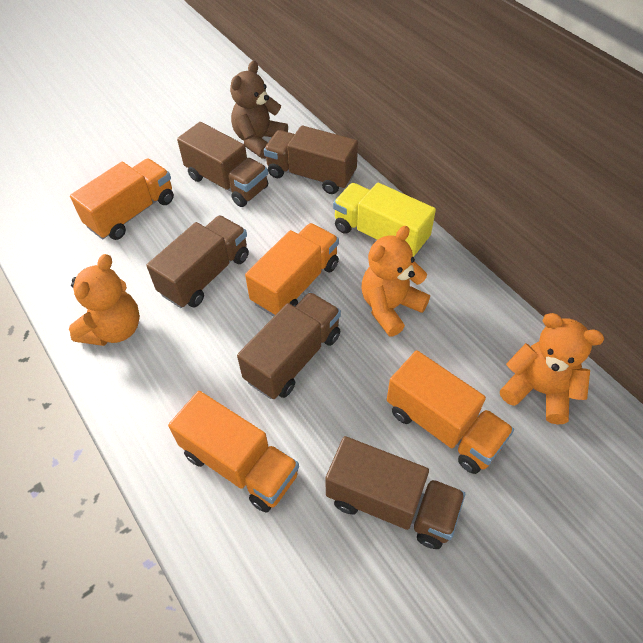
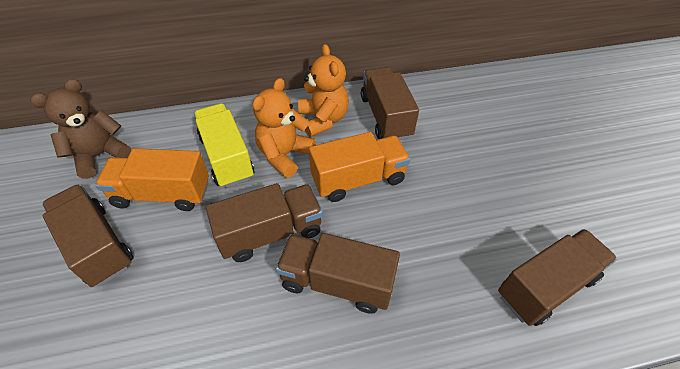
orange teddy bear: 3 -> 2
orange truck: 4 -> 2

